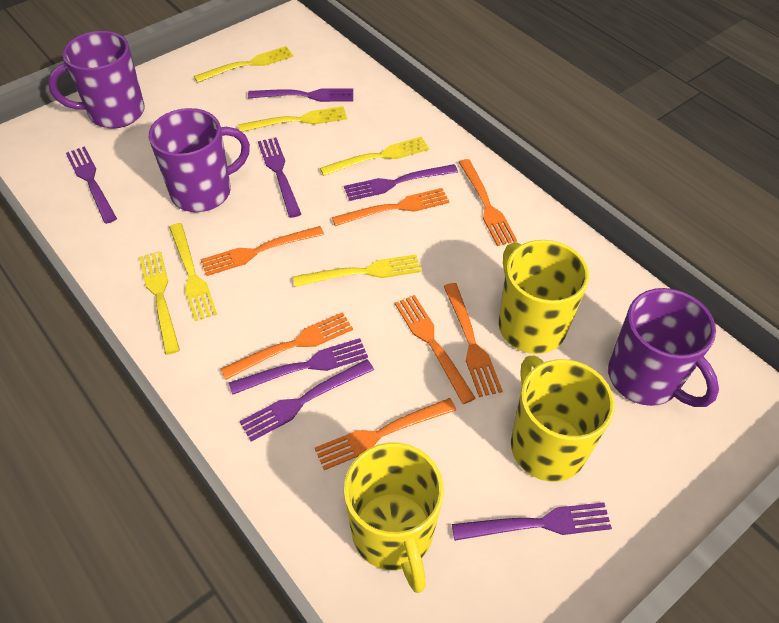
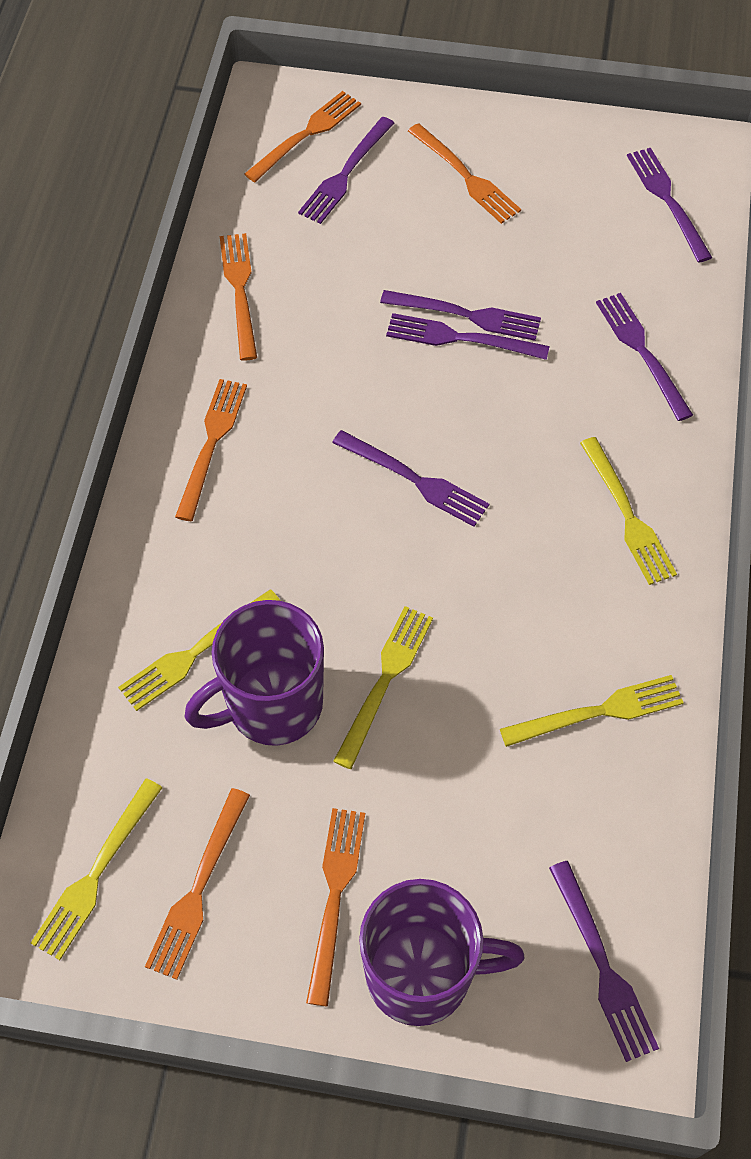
orange fork: 7 -> 6
purple mug: 3 -> 2
yellow fork: 6 -> 5
yellow mug: 3 -> 0

